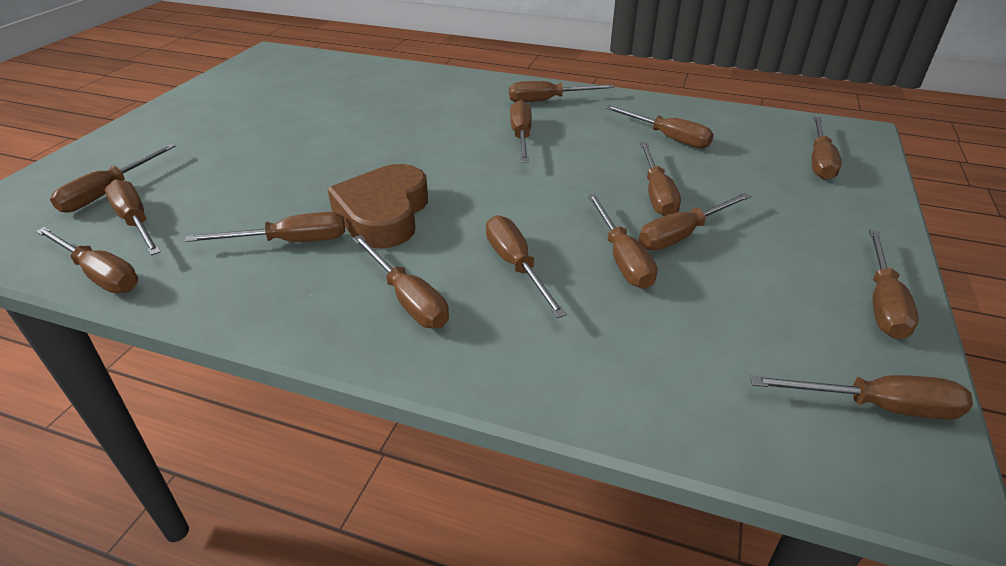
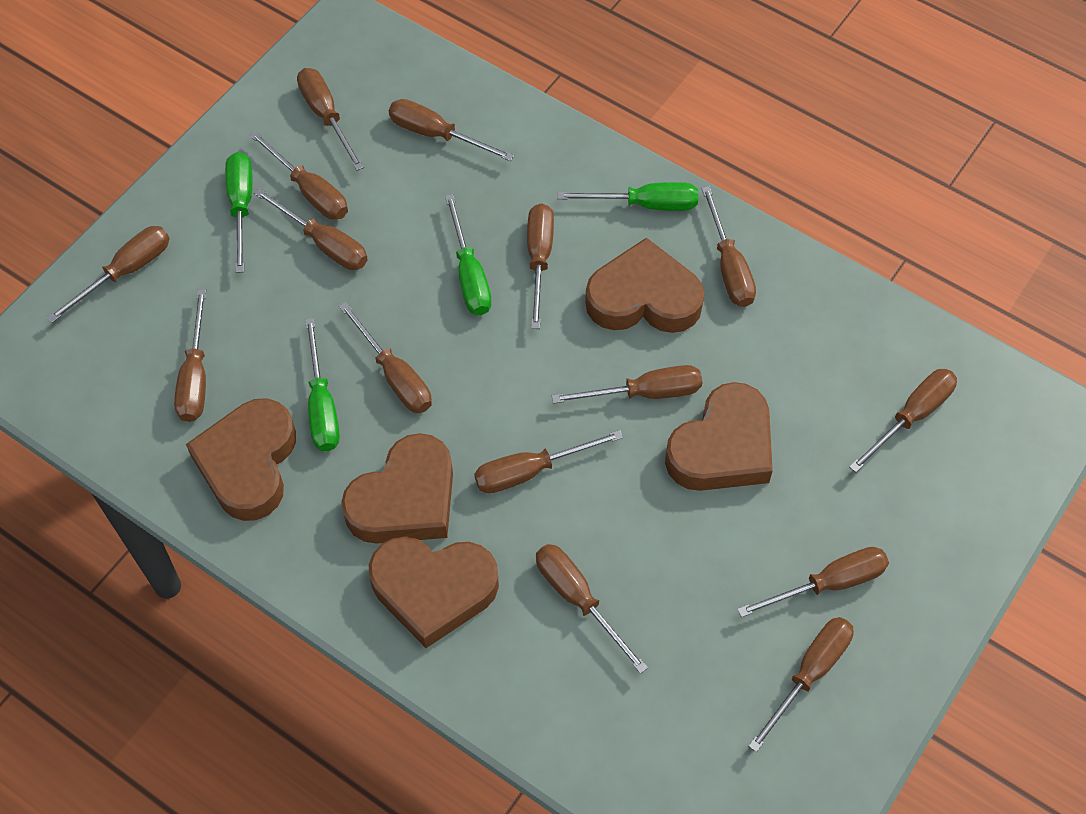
brown heart: 1 -> 5
green screwdriver: 0 -> 4

